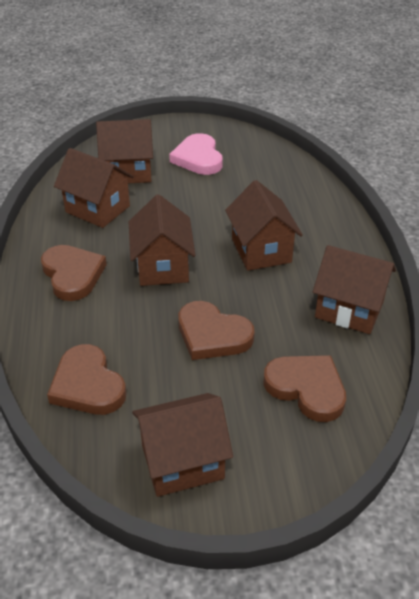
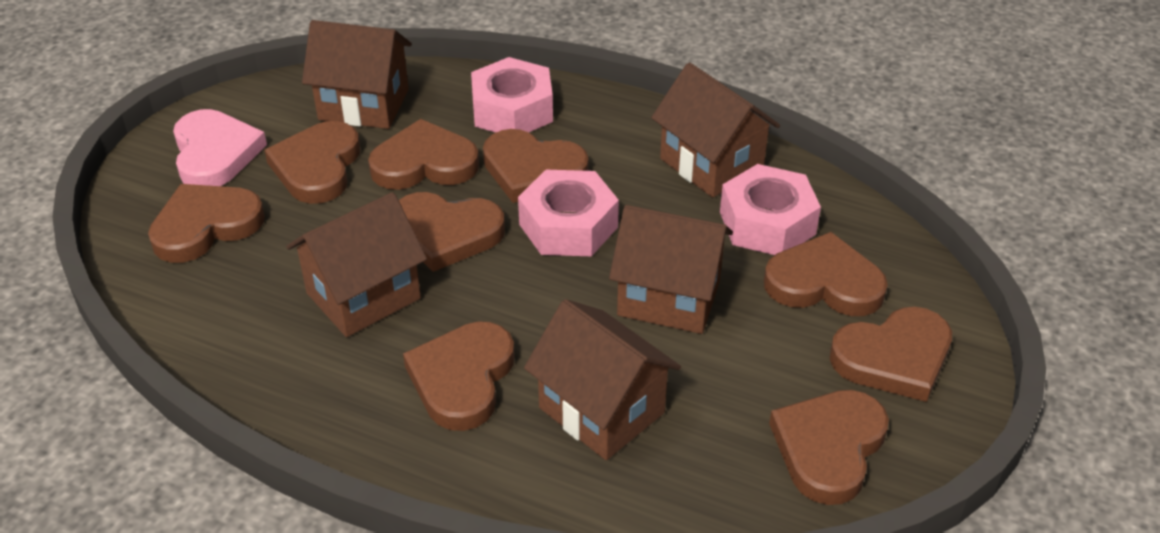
brown heart: 4 -> 9
brown house: 6 -> 5
pink nut: 0 -> 3

